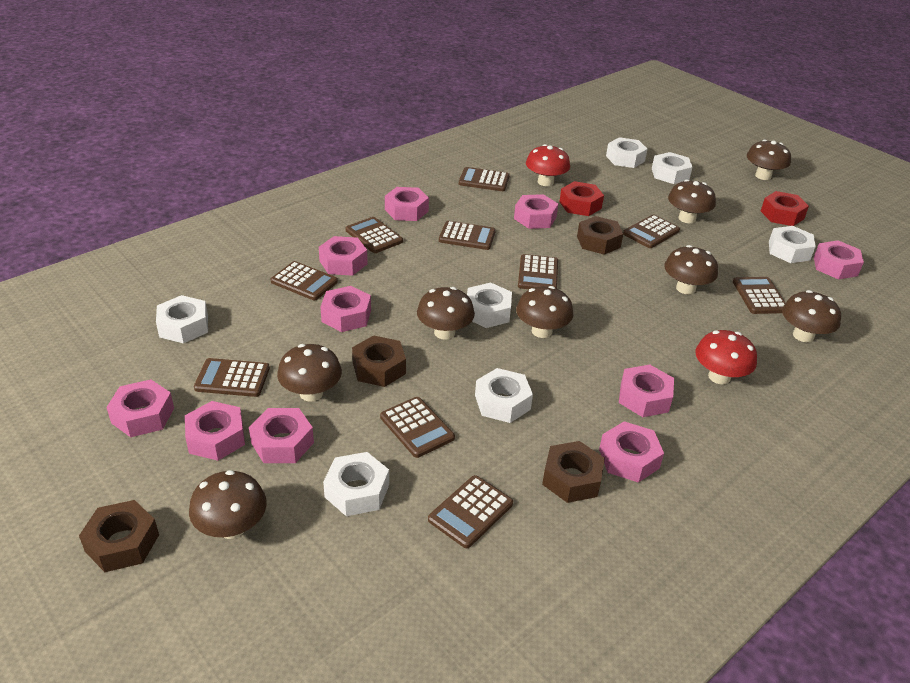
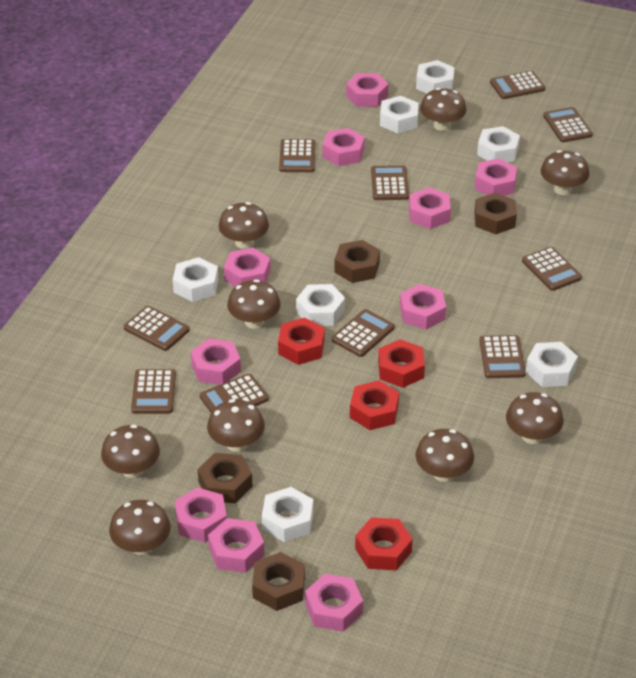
brown mushroom: 8 -> 9
red mushroom: 2 -> 0
red nut: 2 -> 4

